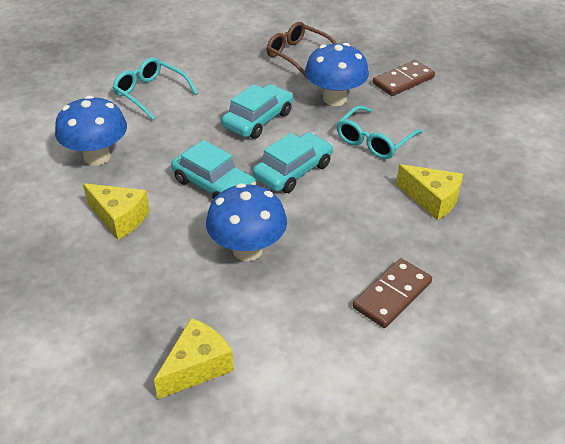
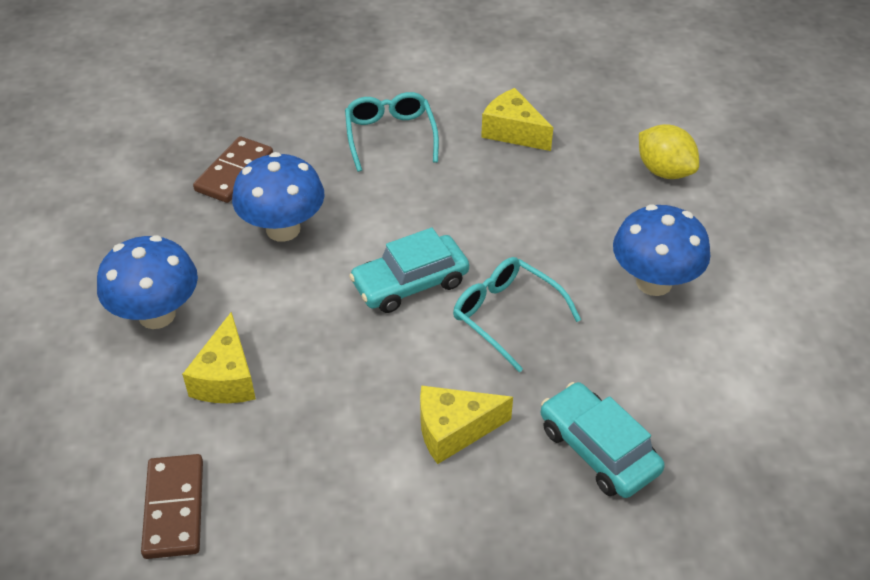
brown glasses: 1 -> 0
turquoise car: 3 -> 2
yellow lemon: 0 -> 1

